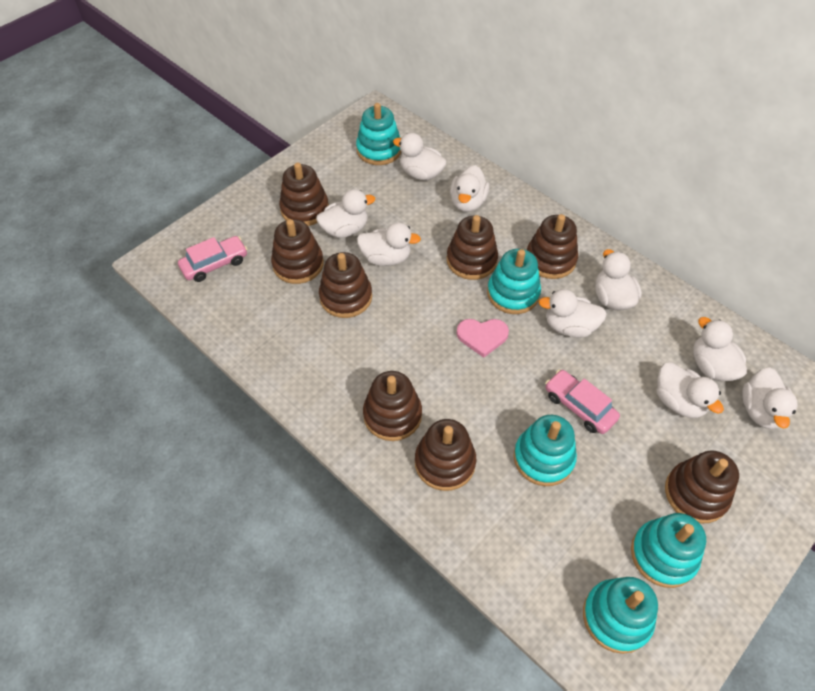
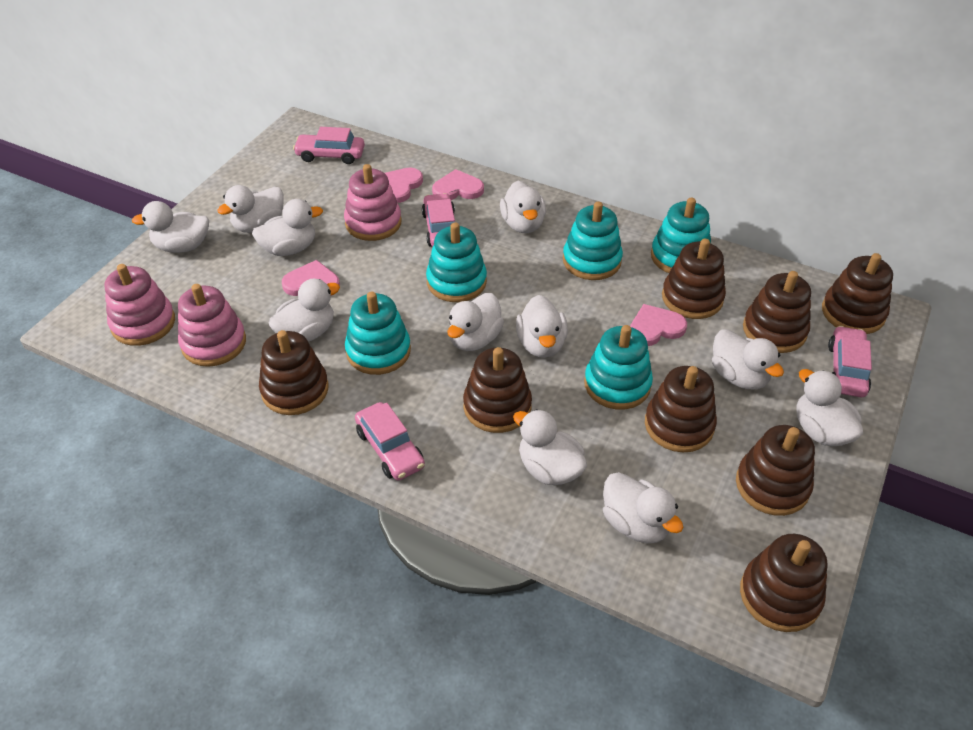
pink car: 2 -> 4
pink heart: 1 -> 4
pink stacking toy: 0 -> 3
white duck: 9 -> 11

